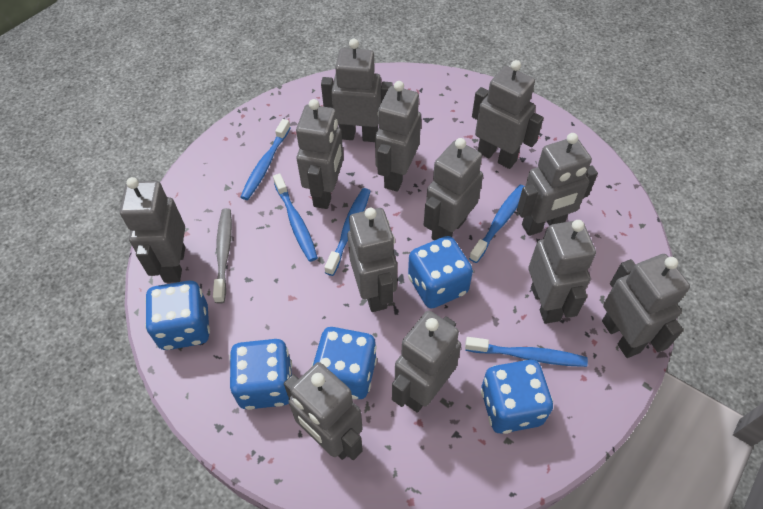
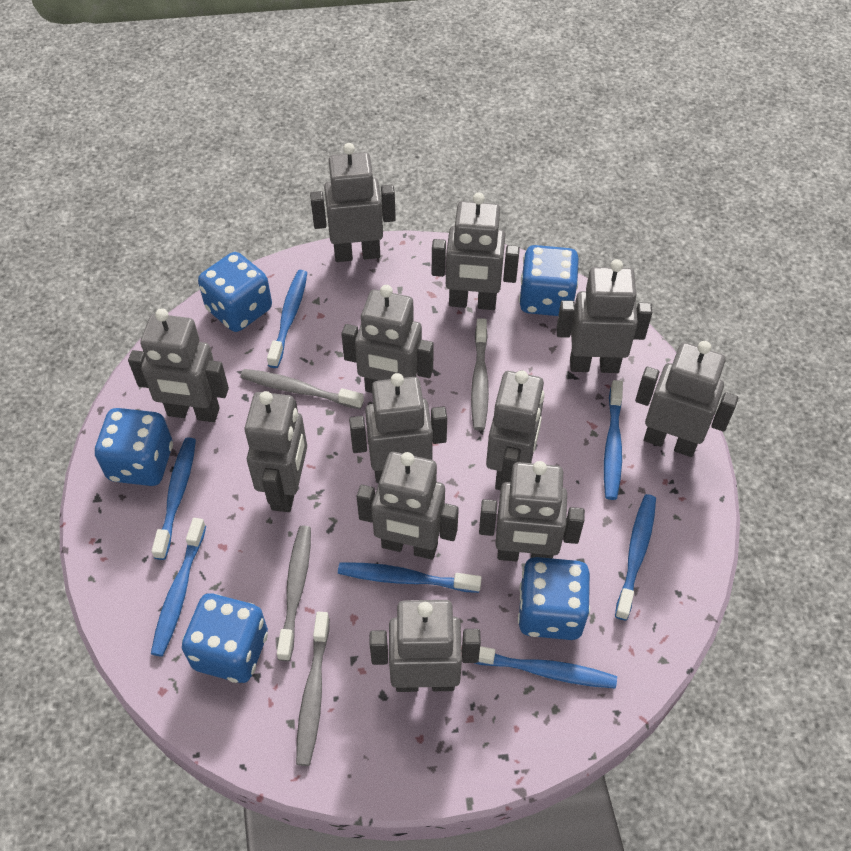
blue toothbrush: 5 -> 7
grey toothbrush: 1 -> 4

